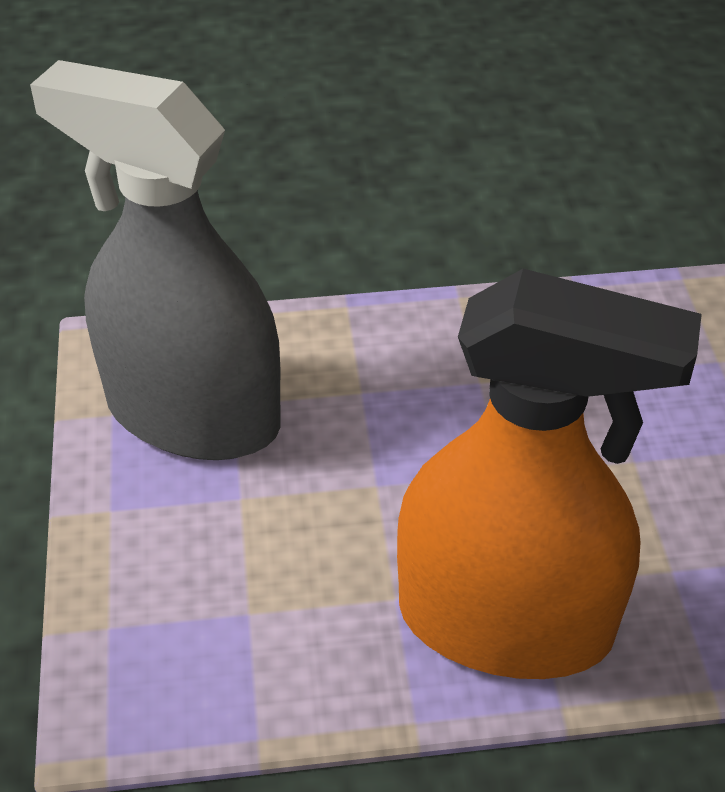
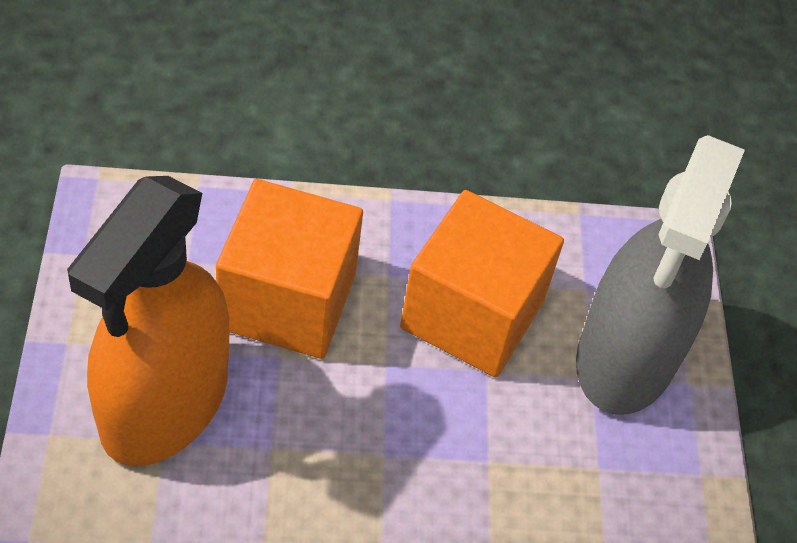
orange cube: 0 -> 2

